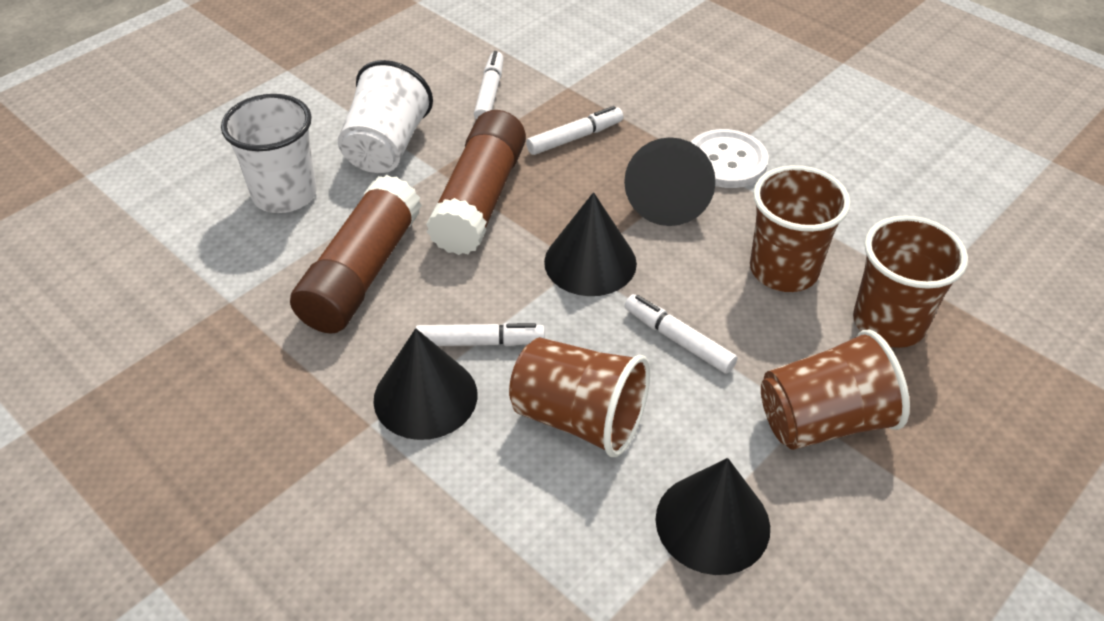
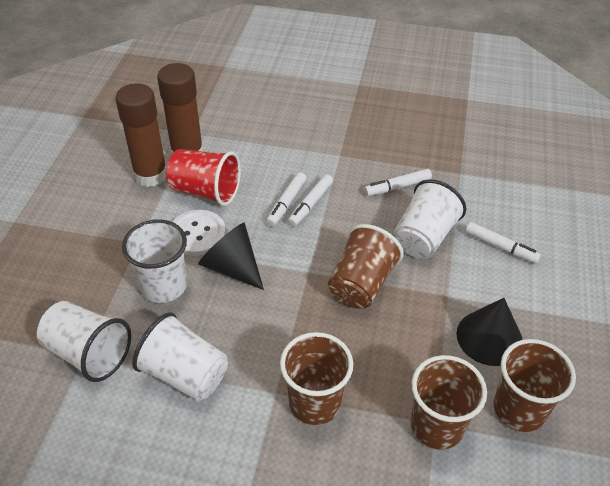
black cone: 4 -> 2
red cup: 0 -> 1
white cup: 2 -> 4

